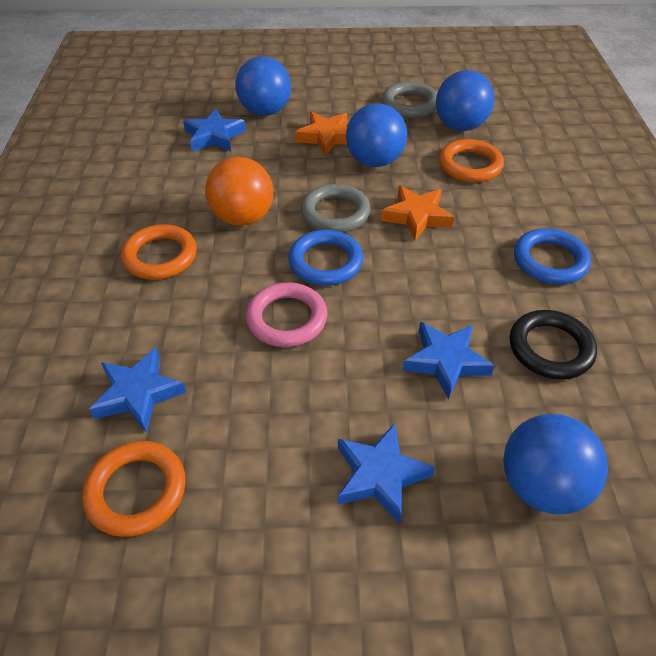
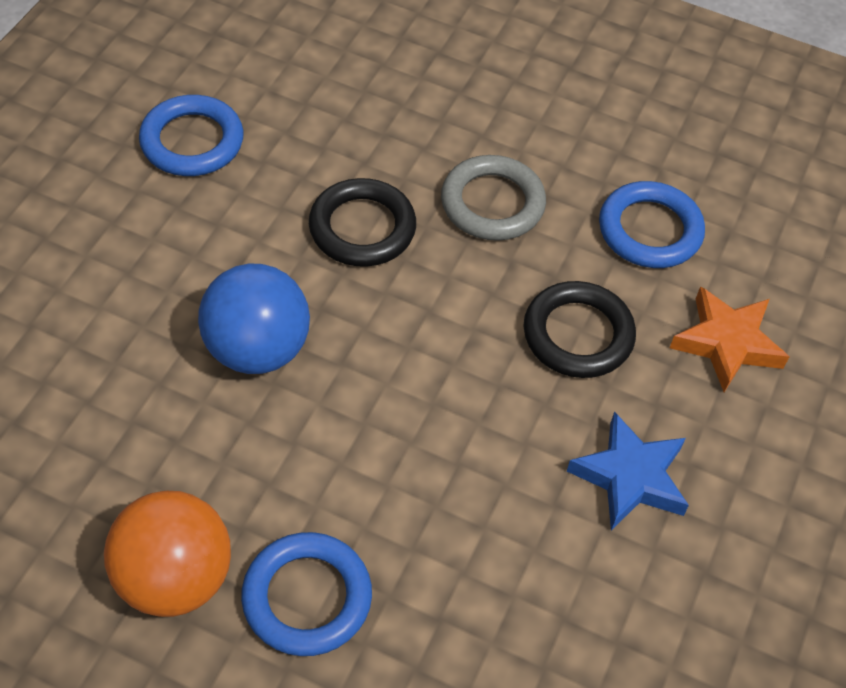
black ring: 1 -> 2
blue ball: 4 -> 1
blue ring: 2 -> 3
blue star: 4 -> 1
grey ring: 2 -> 1
orange ring: 3 -> 0
orange star: 2 -> 1
pink ring: 1 -> 0

